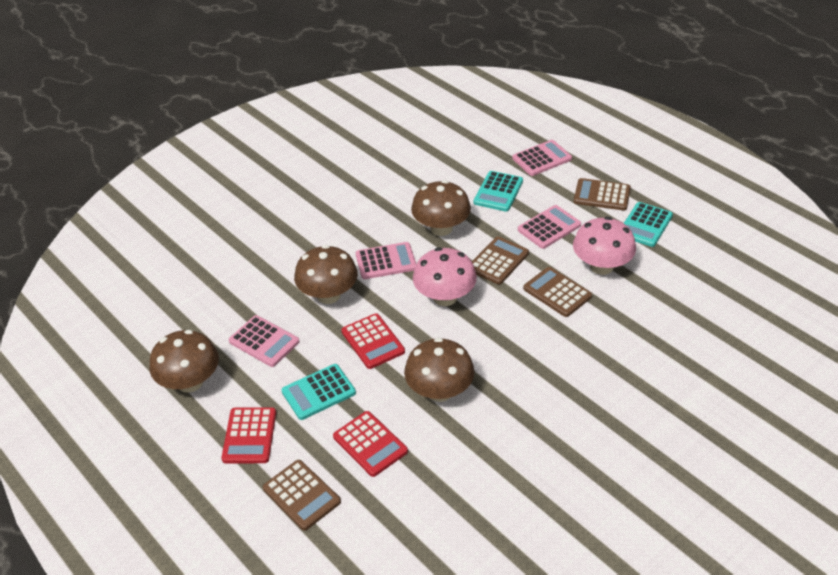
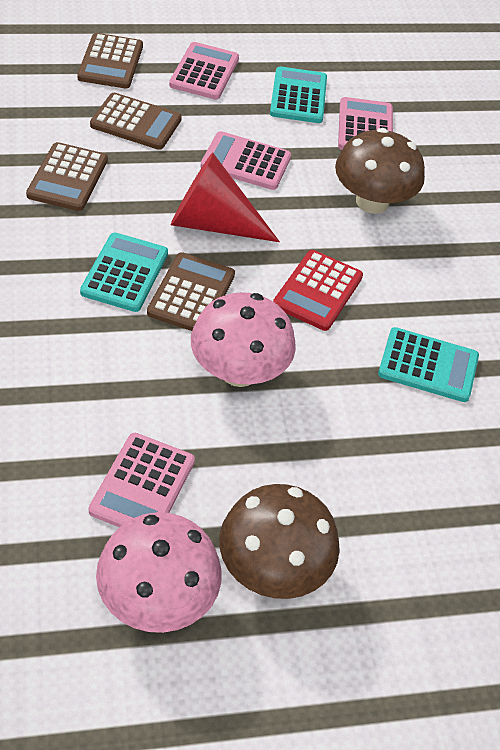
brown mushroom: 4 -> 2
red calculator: 3 -> 1
red cone: 0 -> 1

